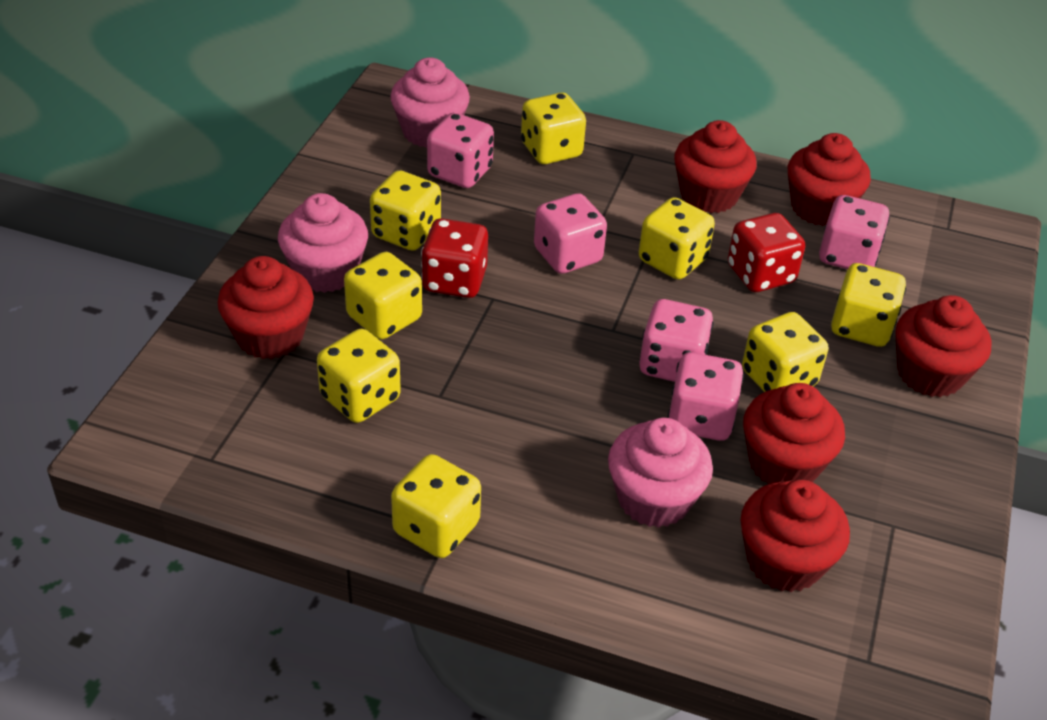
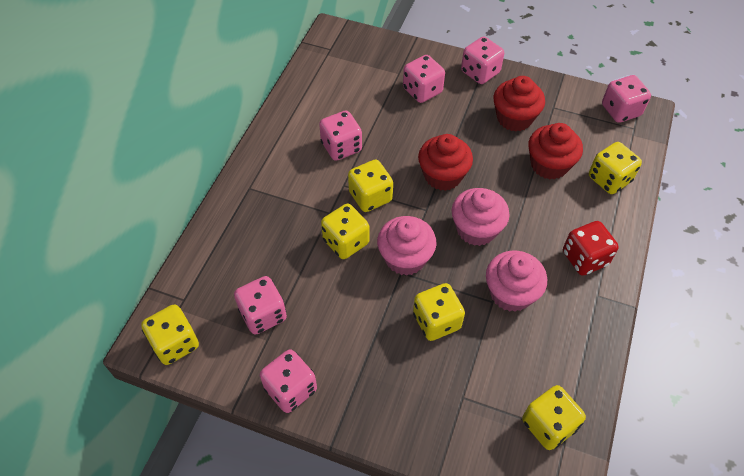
pink dice: 5 -> 6
red cupcake: 6 -> 3
red dice: 2 -> 1
yellow dice: 8 -> 6

